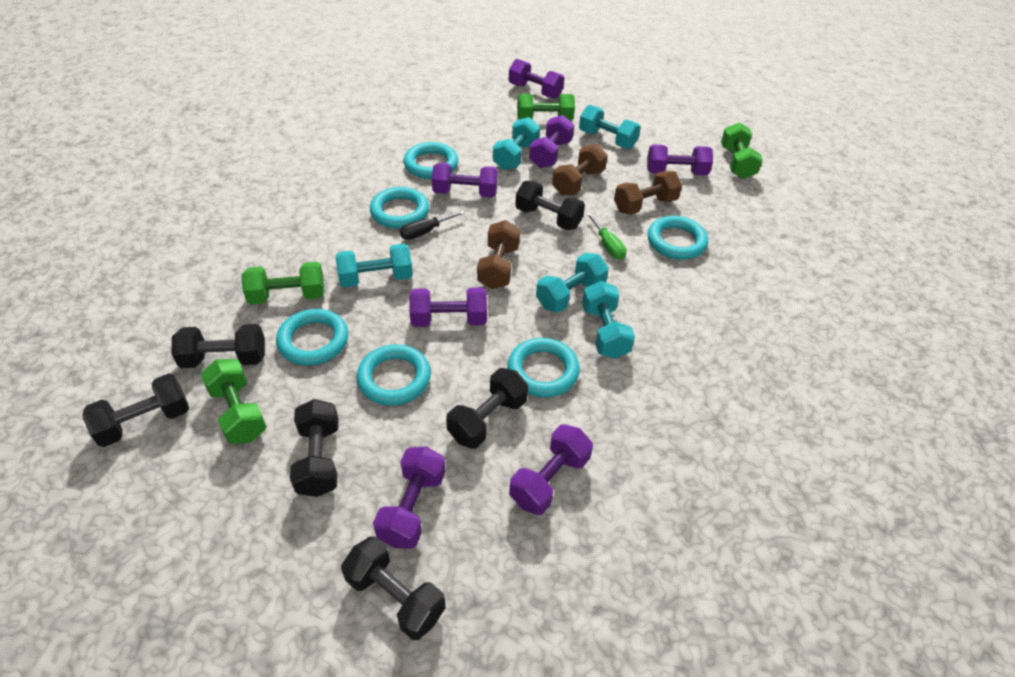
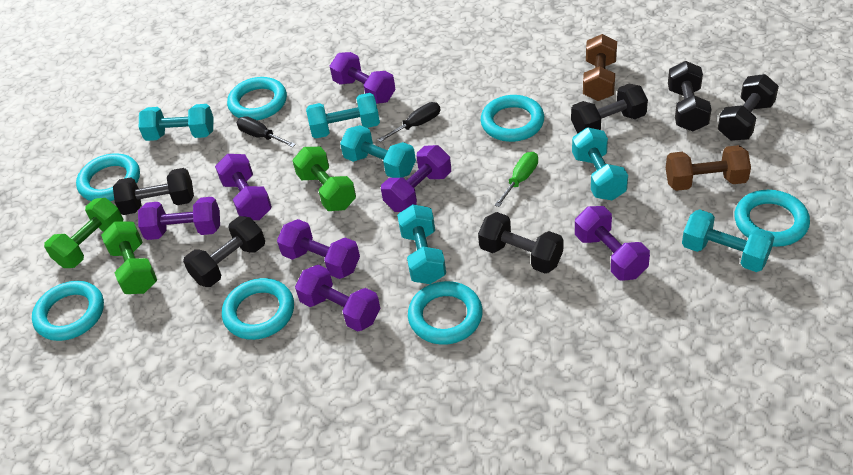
black screwdriver: 1 -> 2
brown dumbbell: 3 -> 2
green dumbbell: 4 -> 3
turquoise dumbbell: 5 -> 6
turquoise ring: 6 -> 7

